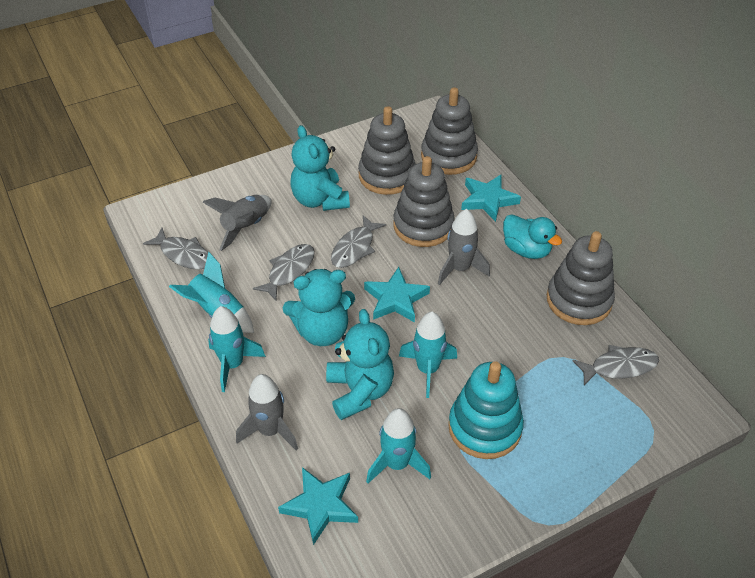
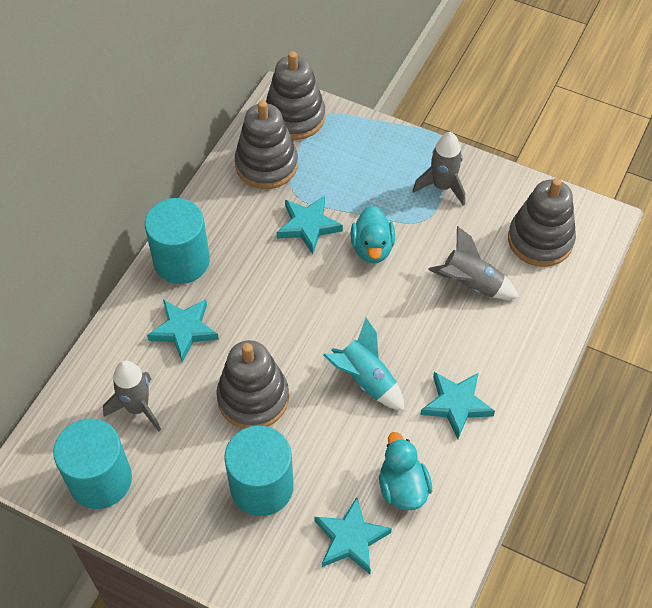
grey fish: 4 -> 0
turquoise cylinder: 0 -> 3
turquoise duck: 1 -> 2
turquoise rocket: 4 -> 1
turquoise stacking toy: 1 -> 0
turquoise star: 3 -> 4
turquoise teddy bear: 3 -> 0

